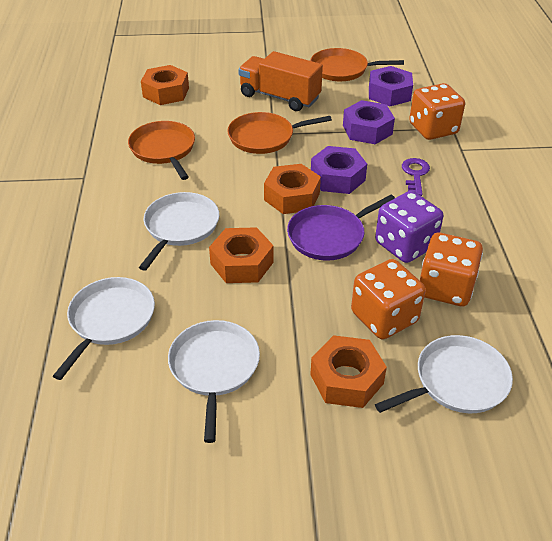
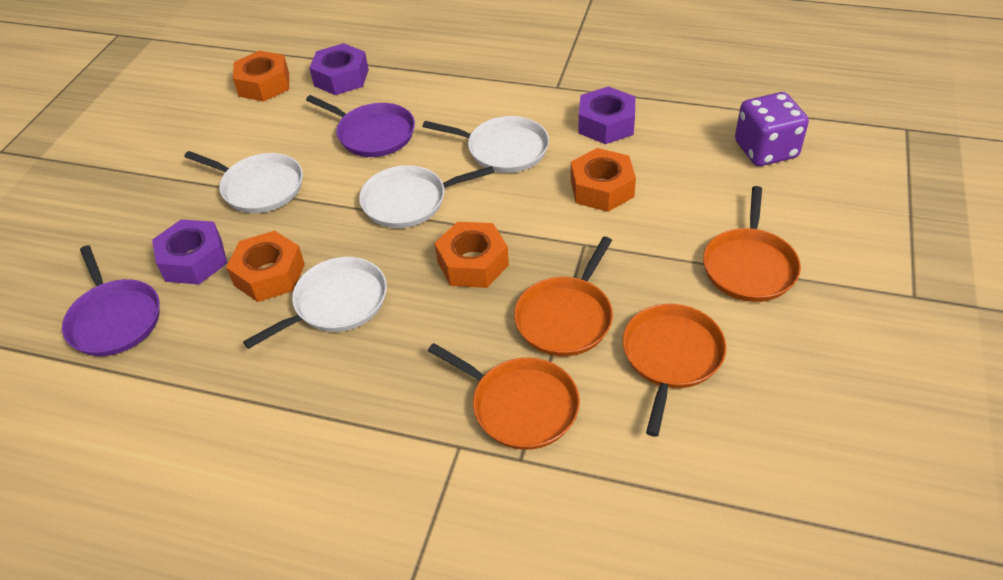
orange dice: 3 -> 0
orange pan: 3 -> 4
orange truck: 1 -> 0
purple key: 1 -> 0
purple pan: 1 -> 2

